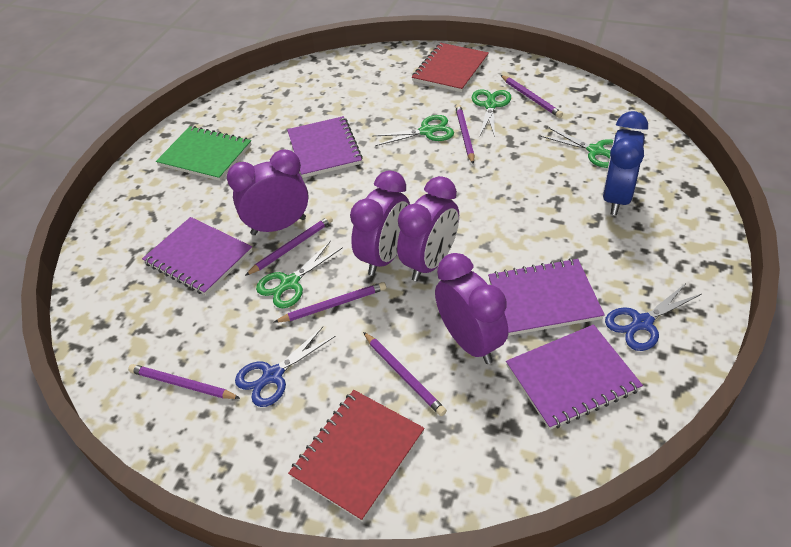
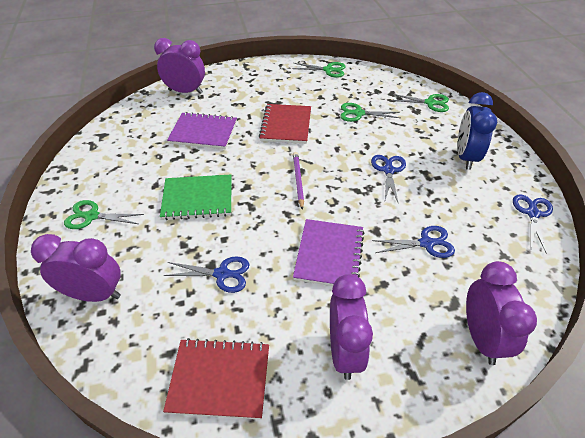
blue scissors: 2 -> 4
purple notebook: 4 -> 2
purple pencil: 6 -> 1

